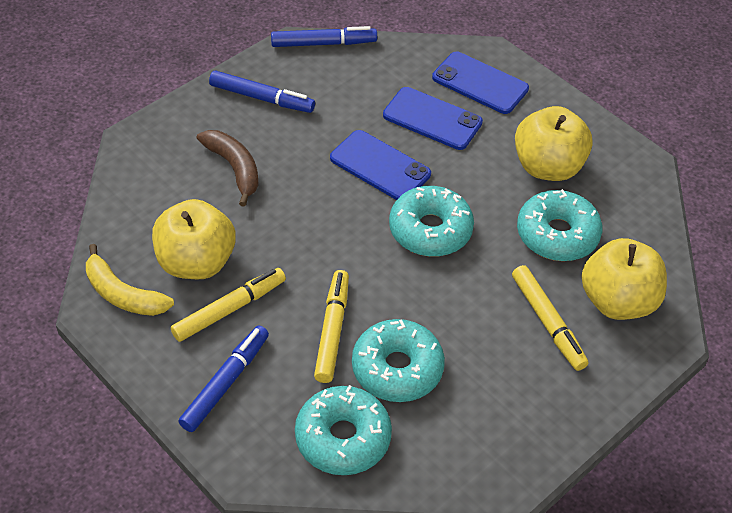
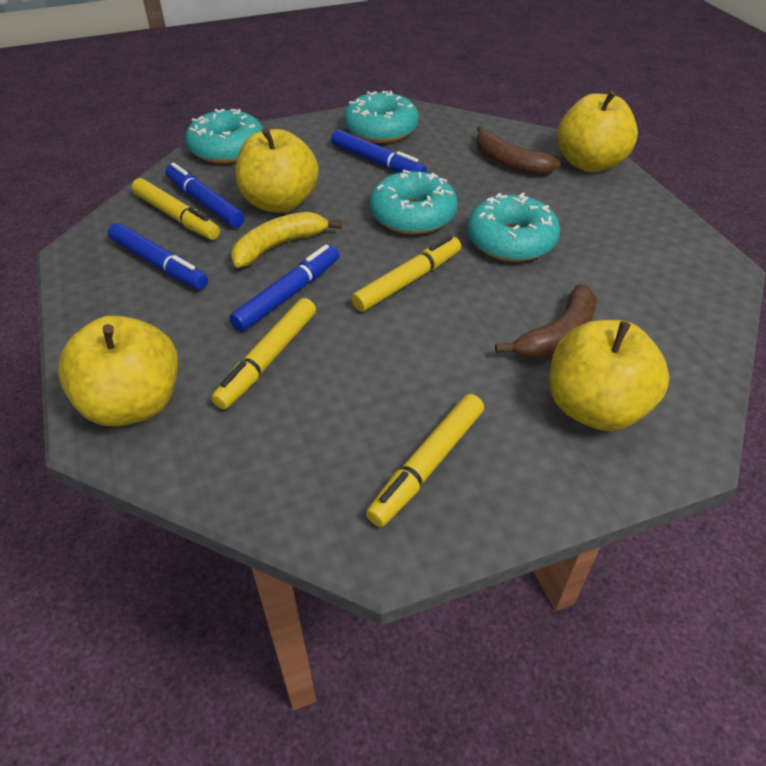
blue marker: 3 -> 4
blue phone: 3 -> 0
brown banana: 1 -> 2
yellow apple: 3 -> 4
yellow marker: 3 -> 4

